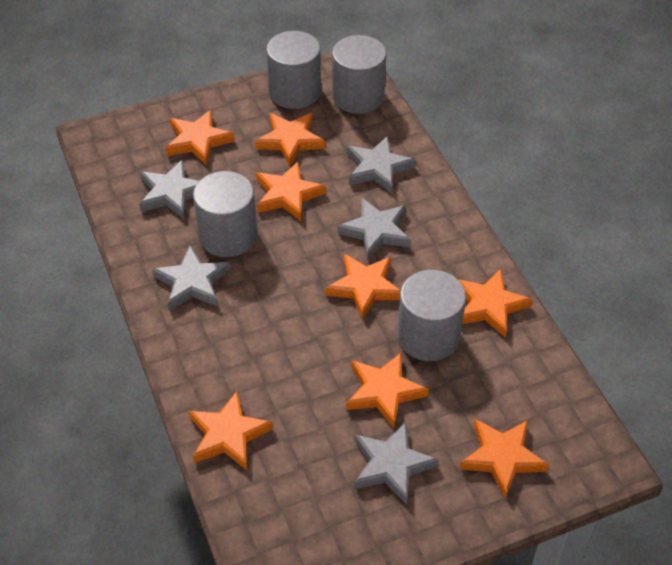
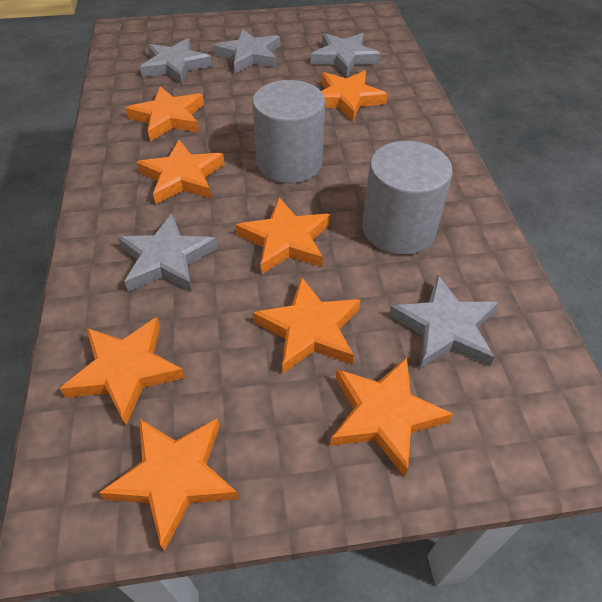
grey cylinder: 4 -> 2

